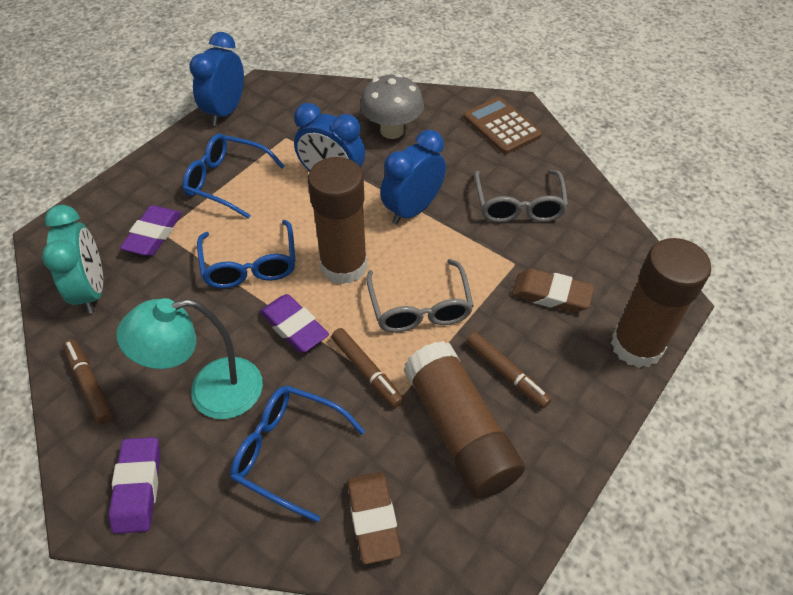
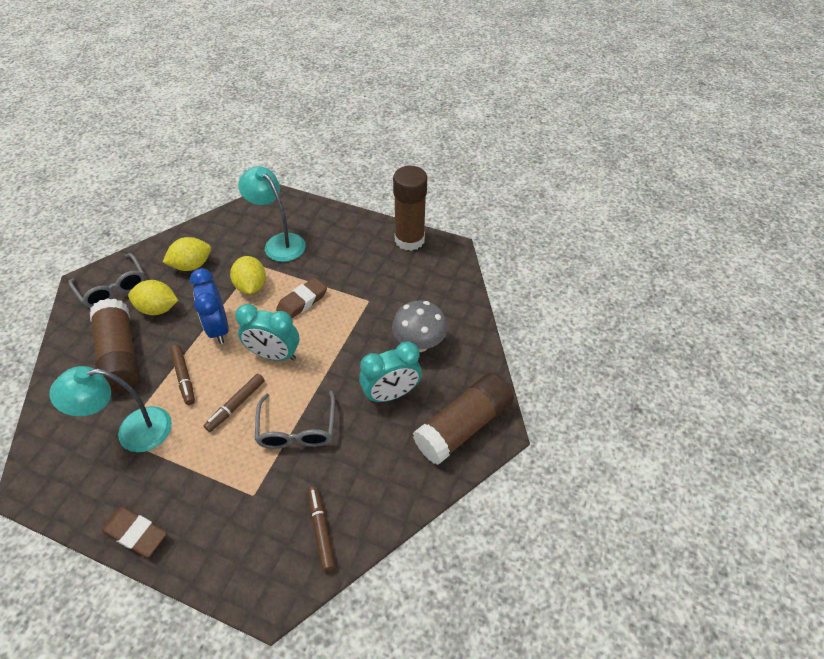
blue clock: 3 -> 1
blue glasses: 3 -> 0
brown calculator: 1 -> 0
purple eraser: 3 -> 0
turquoise clock: 1 -> 2
turquoise lamp: 1 -> 2
yellow lemon: 0 -> 3

